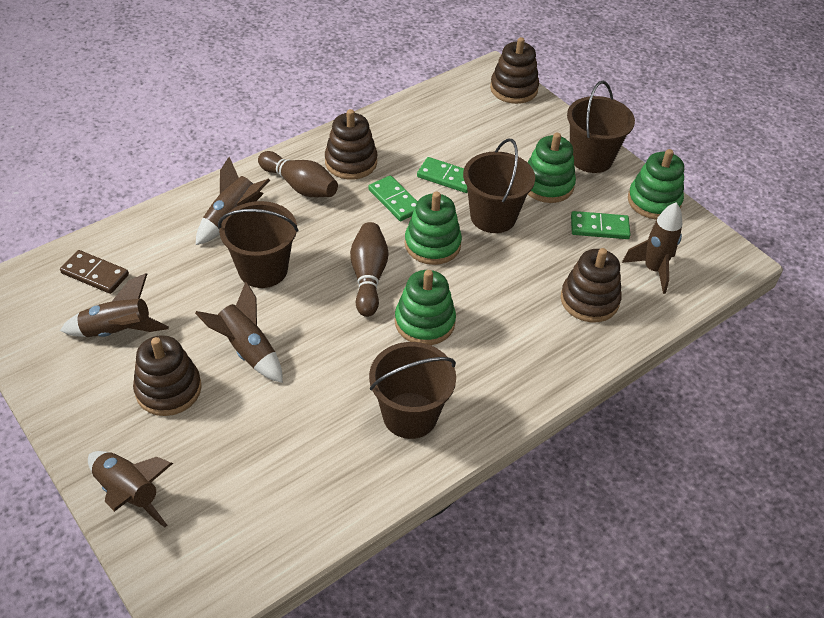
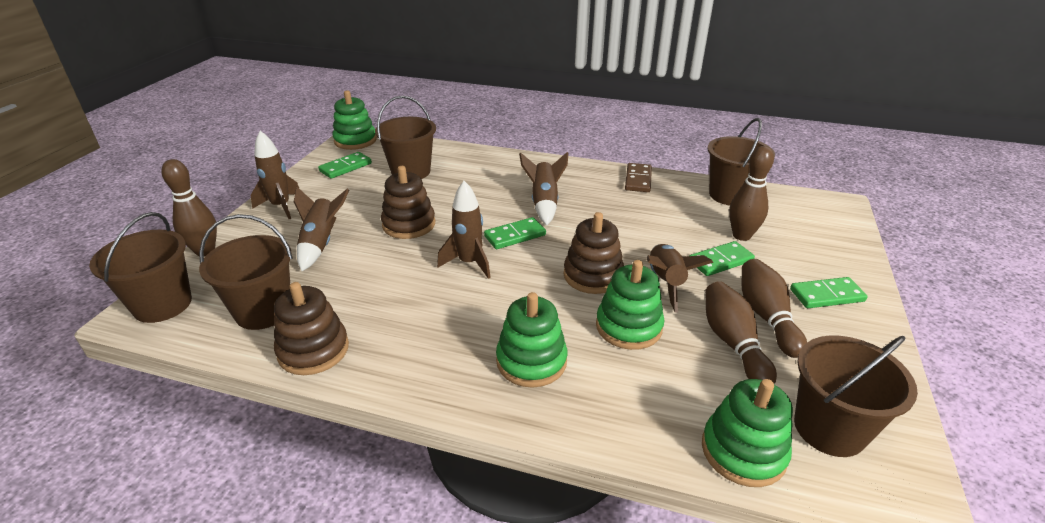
brown bowling pin: 2 -> 4
brown bucket: 4 -> 5
brown stacking toy: 4 -> 3
green domino: 3 -> 4

